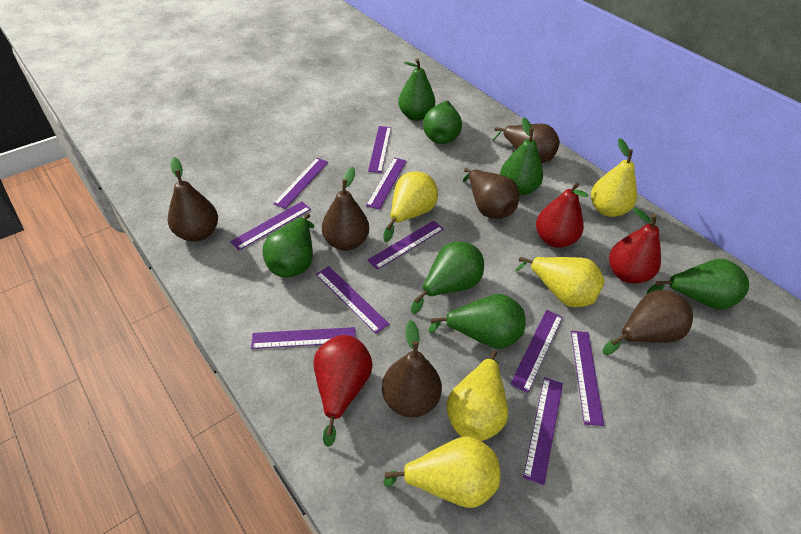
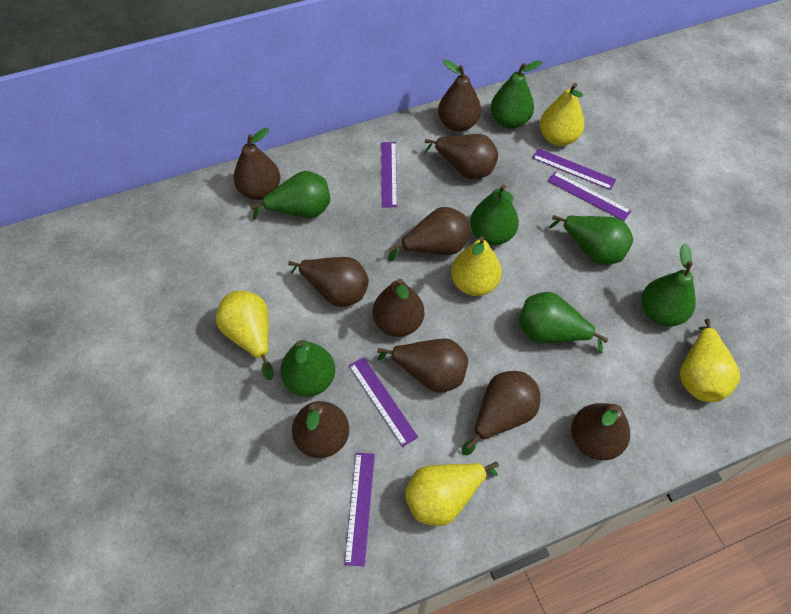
brown pear: 6 -> 10
purple ruler: 10 -> 5
red pear: 3 -> 0

